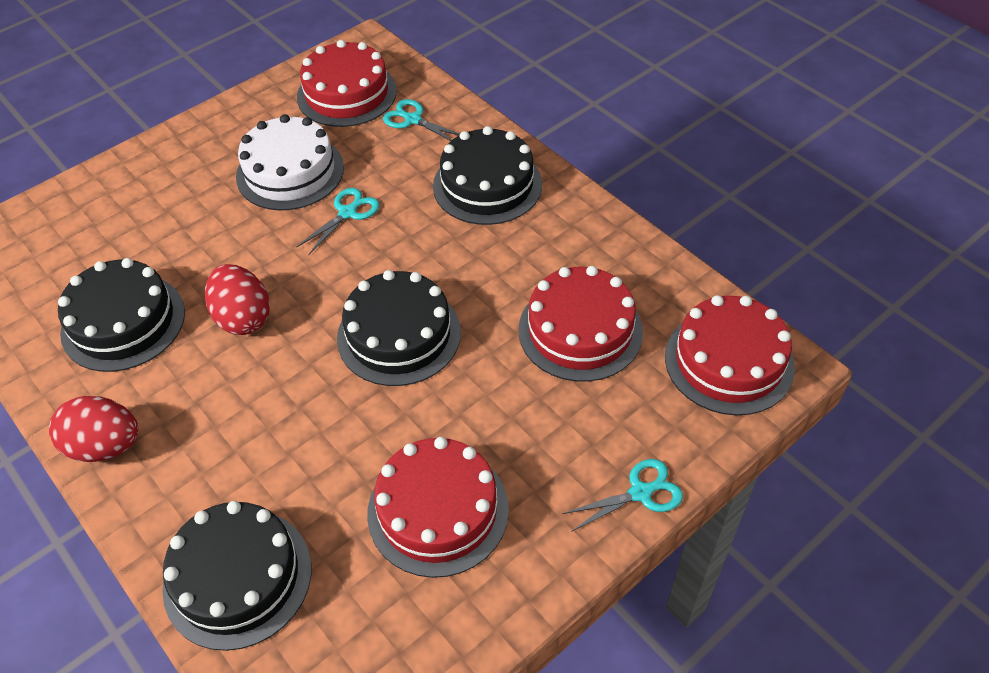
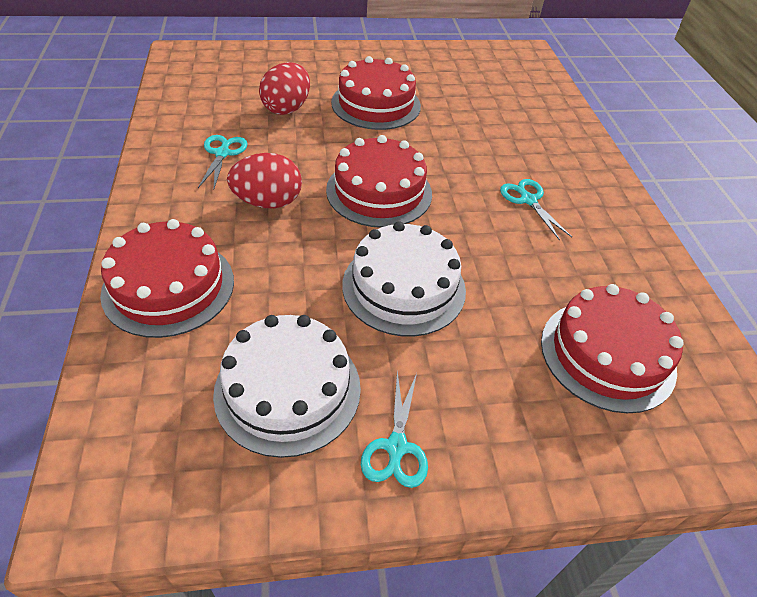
black cake: 4 -> 0
white cake: 1 -> 2

